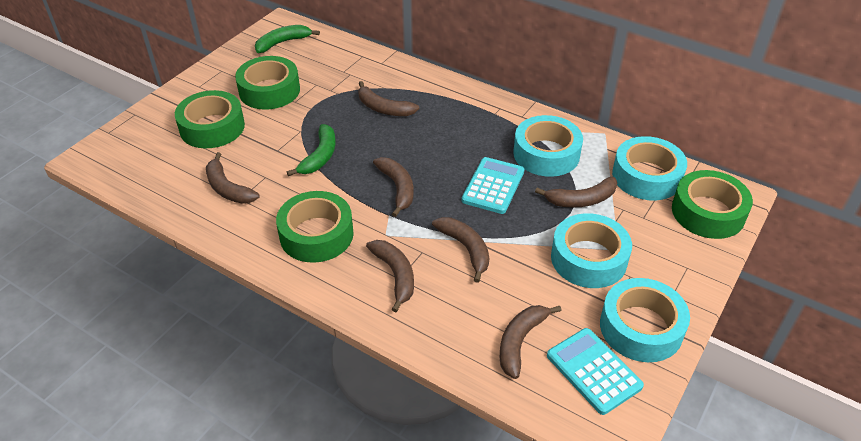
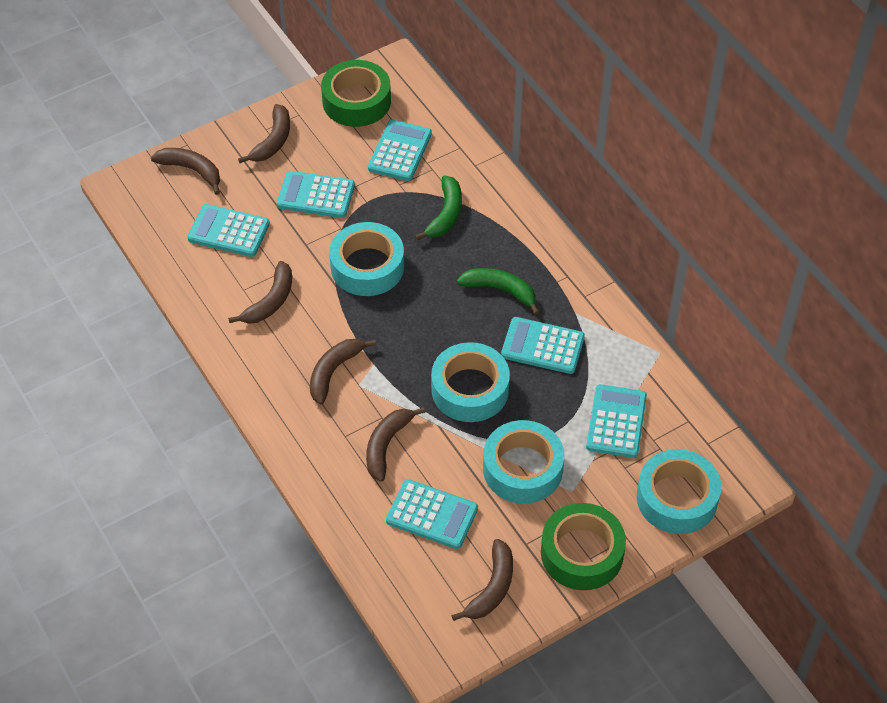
brown banana: 7 -> 6
green tape: 4 -> 2
turquoise calculator: 2 -> 6

